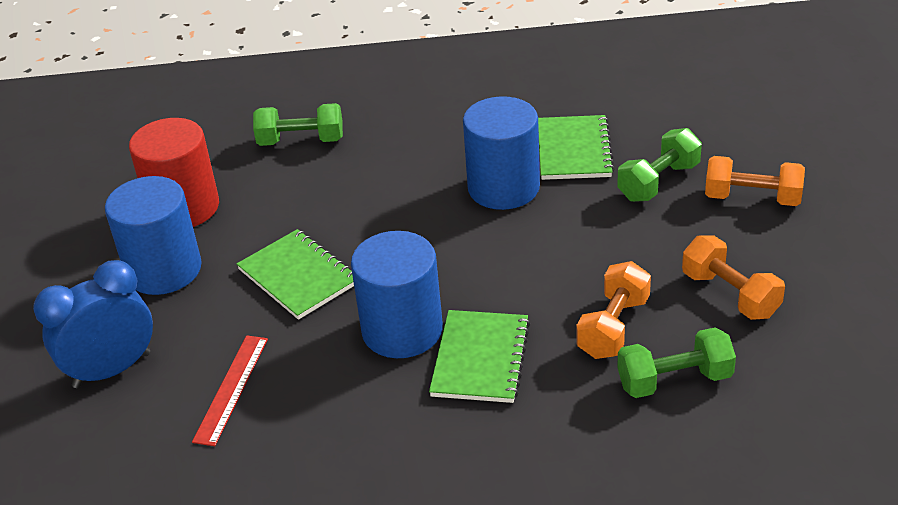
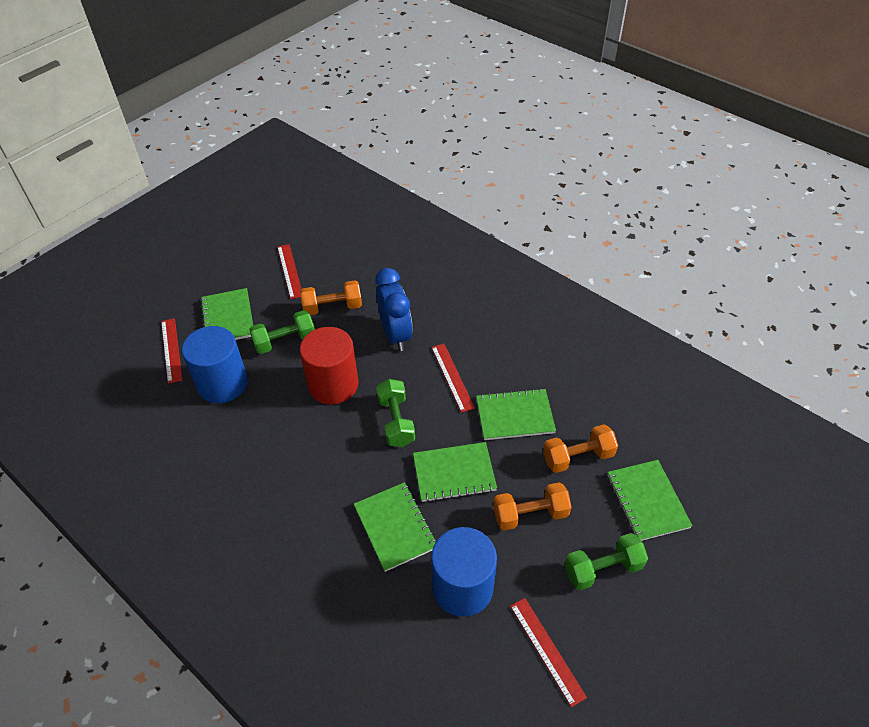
blue cylinder: 3 -> 2
green notebook: 3 -> 5
red ruler: 1 -> 4

